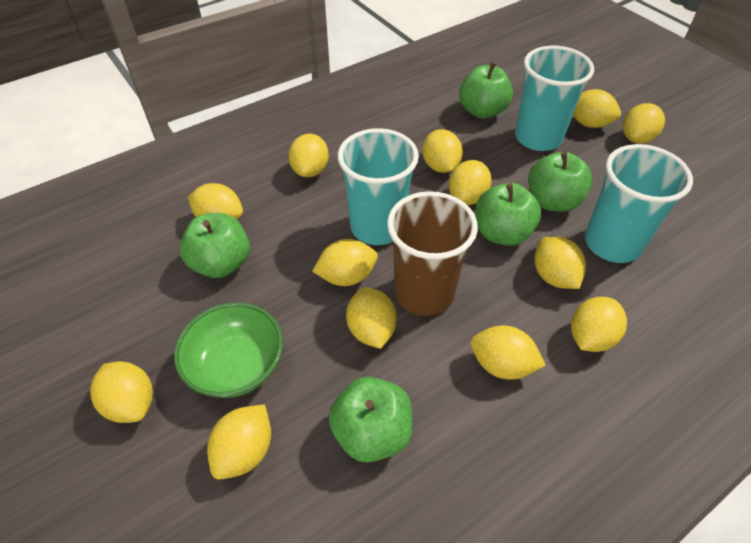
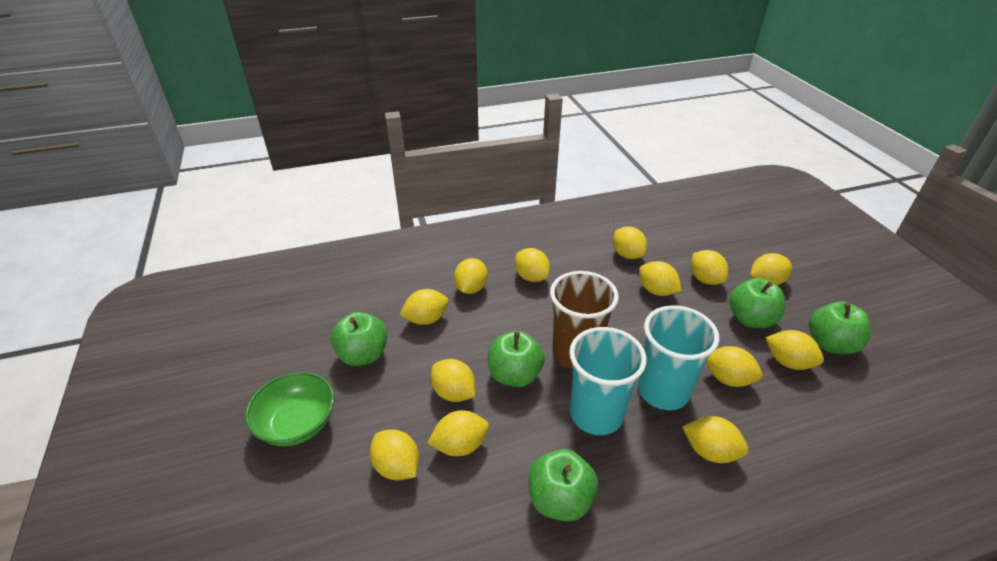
turquoise cup: 3 -> 2

